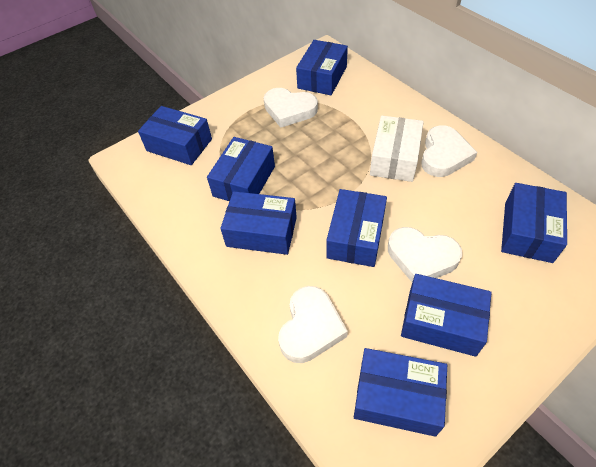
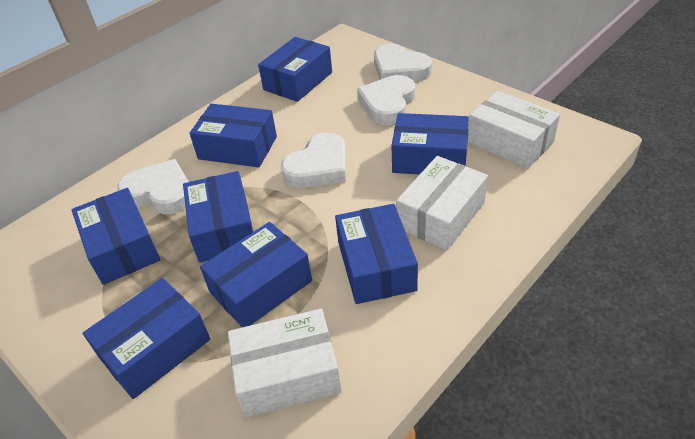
white box: 1 -> 3

